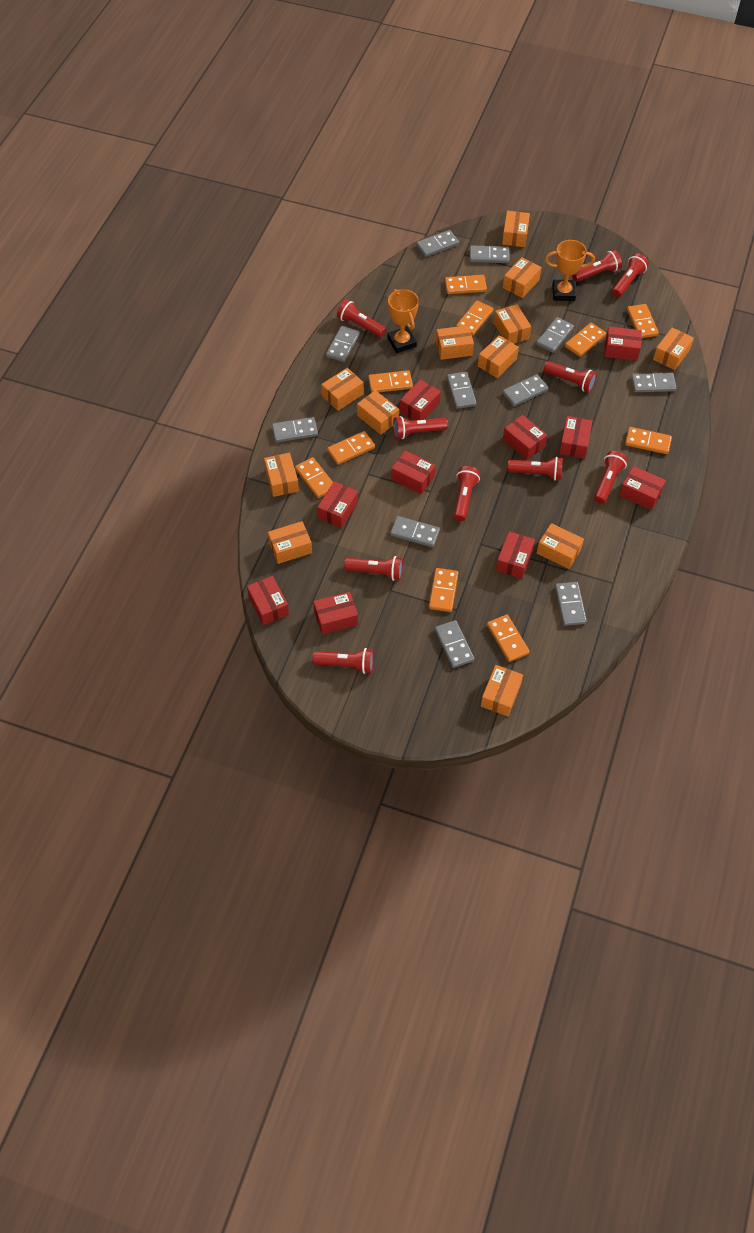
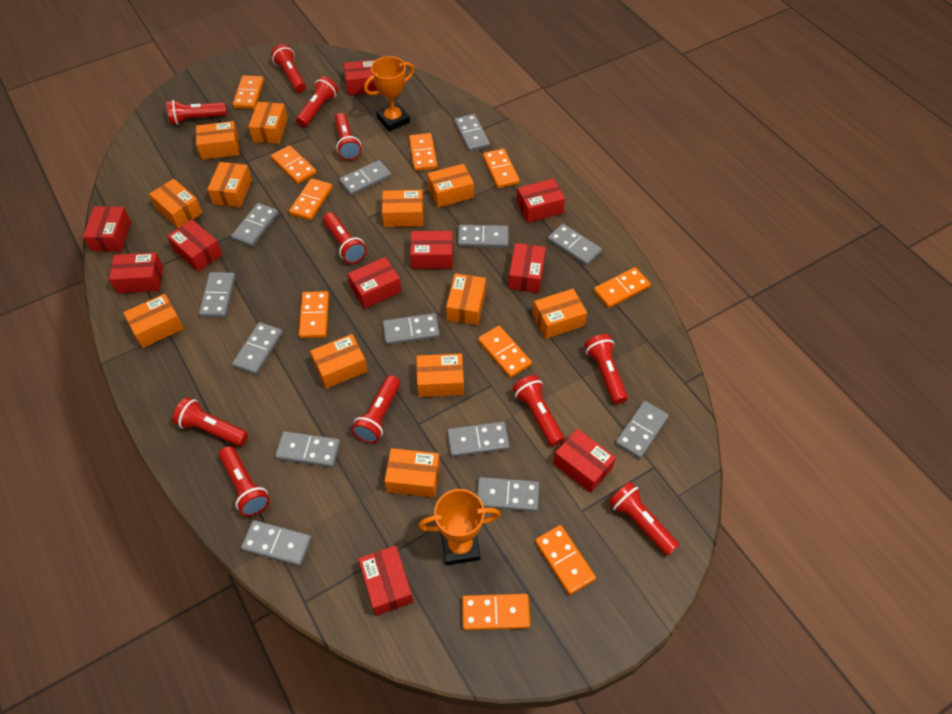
grey domino: 11 -> 13
red flashlight: 10 -> 11

